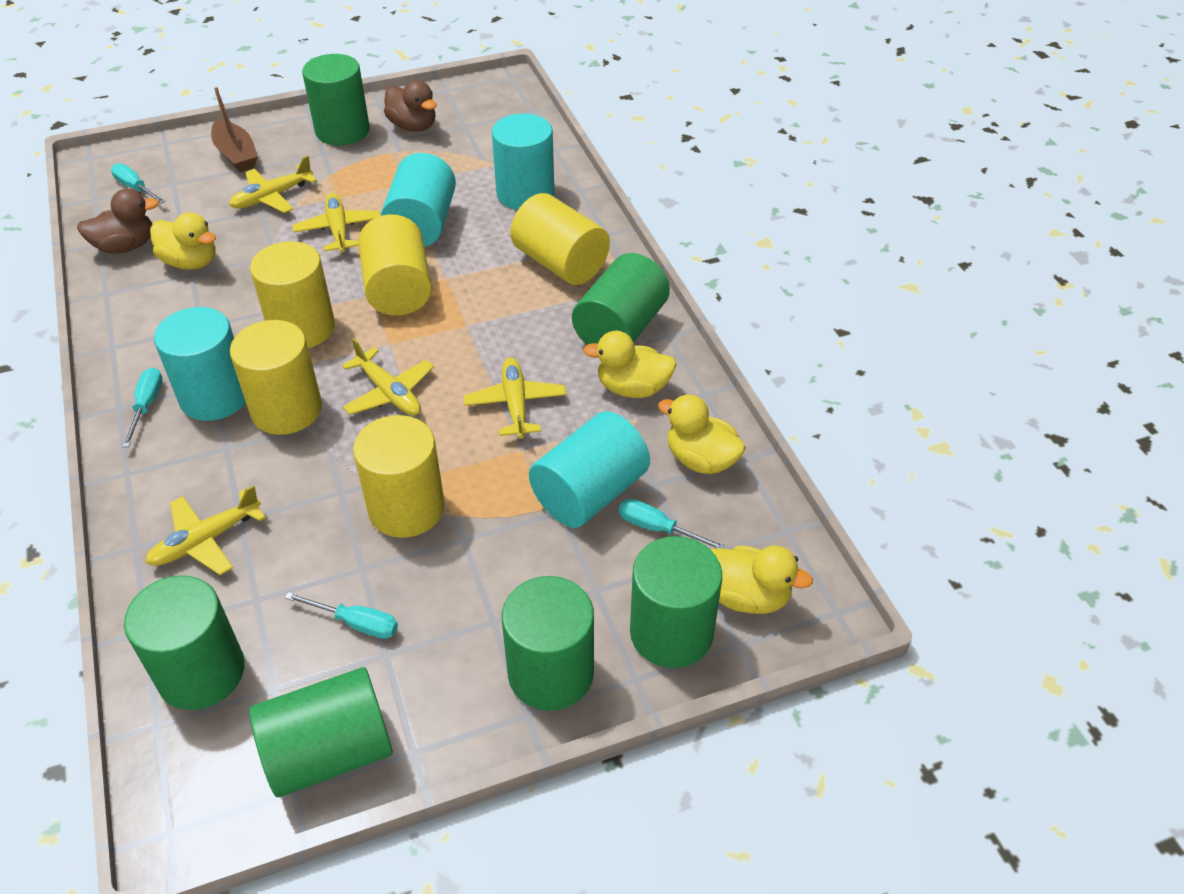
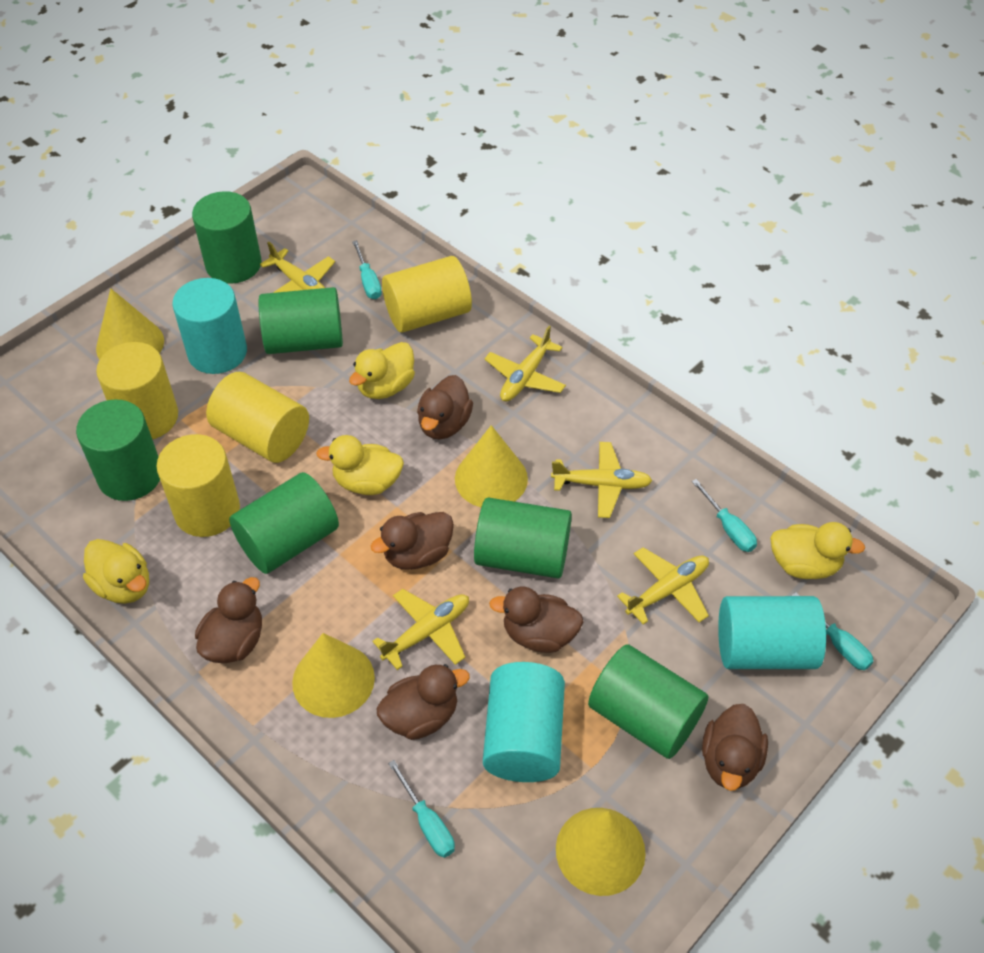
brown boat: 1 -> 0
brown duck: 2 -> 6
turquoise cylinder: 4 -> 3
yellow cone: 0 -> 4
yellow cylinder: 5 -> 4

